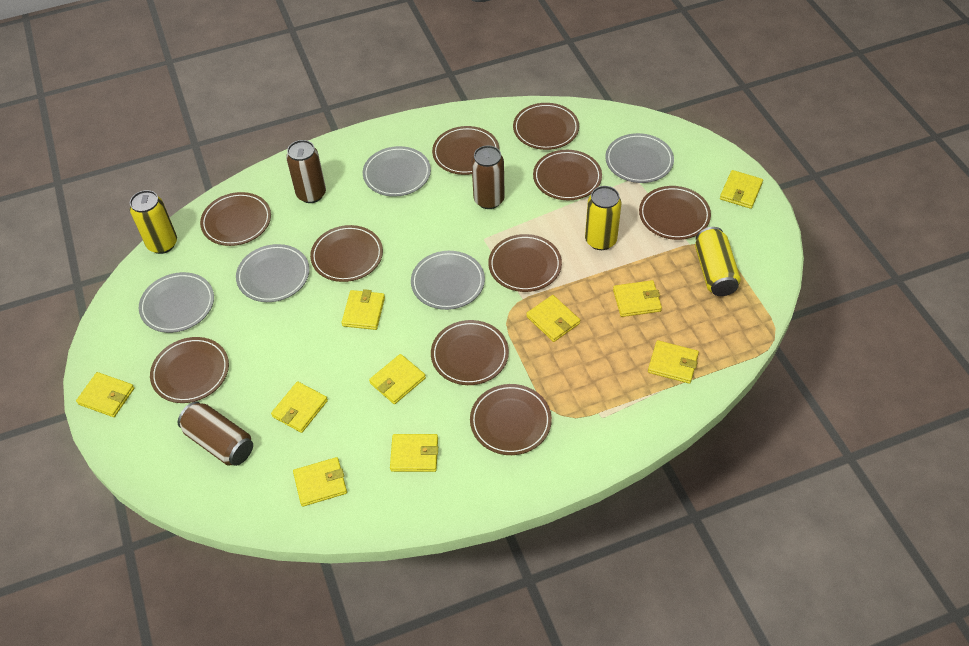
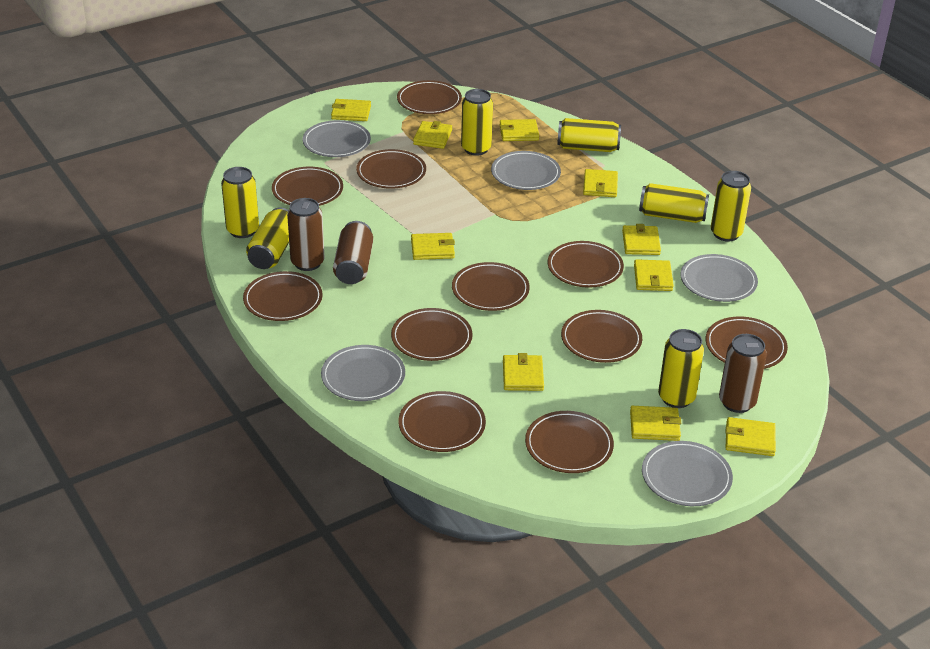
brown plate: 10 -> 11
yellow can: 3 -> 7

